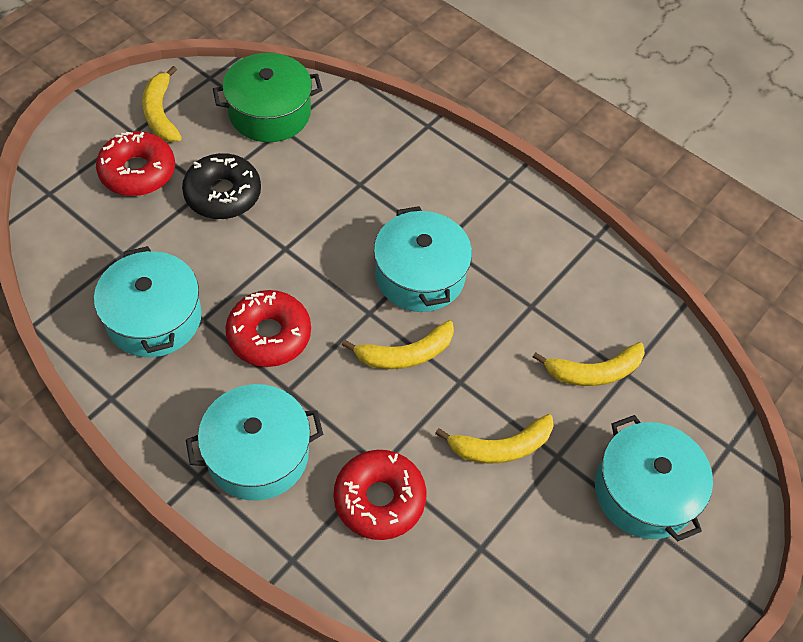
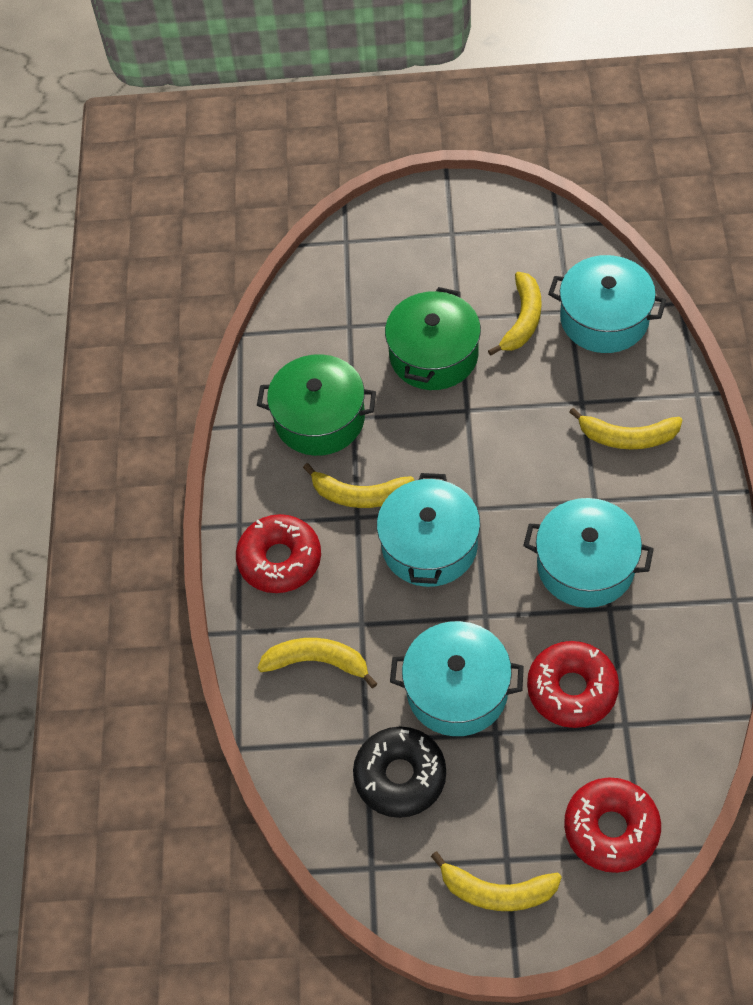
green pot: 1 -> 2
yellow banana: 4 -> 5

